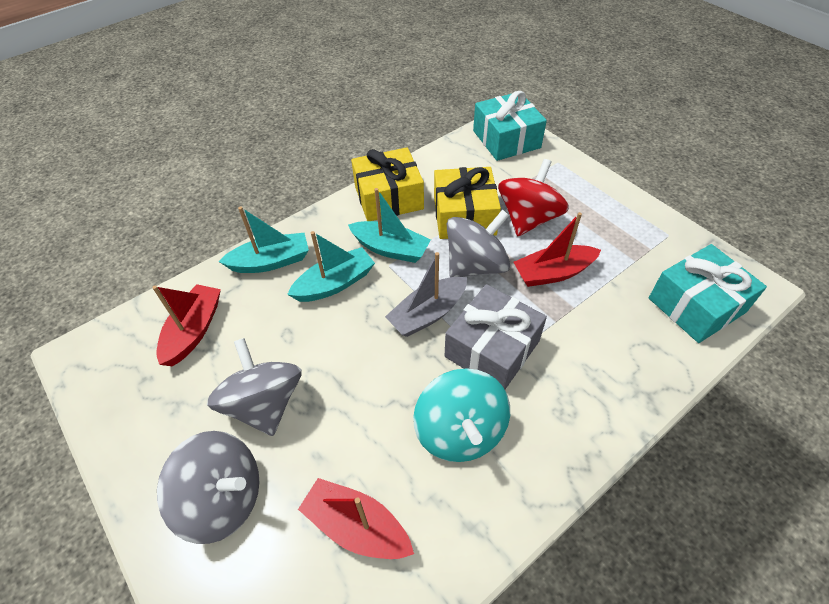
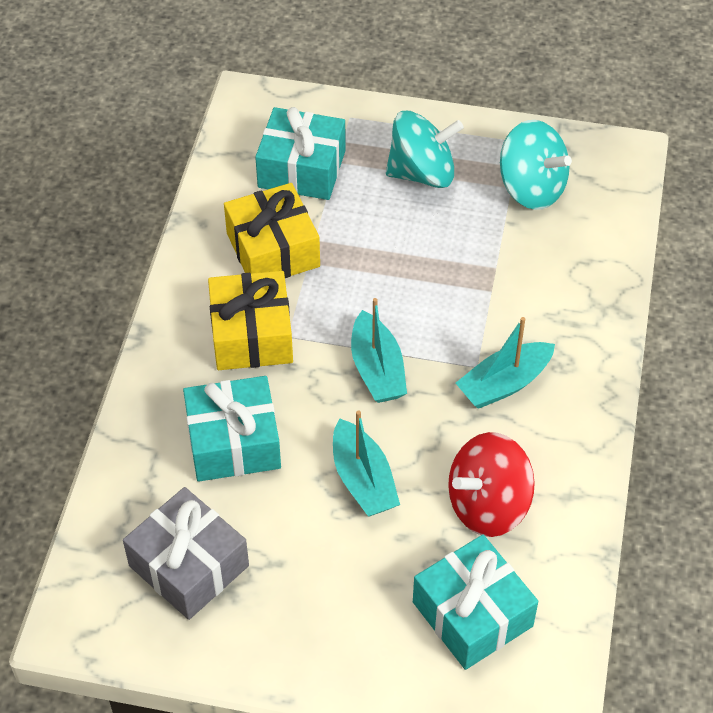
grey boat: 1 -> 0
grey spinning top: 3 -> 0
red boat: 3 -> 0
turquoise gift: 2 -> 3
turquoise spinning top: 1 -> 2

